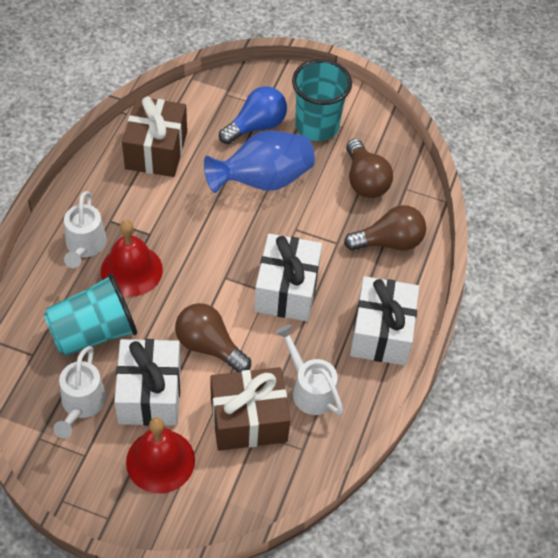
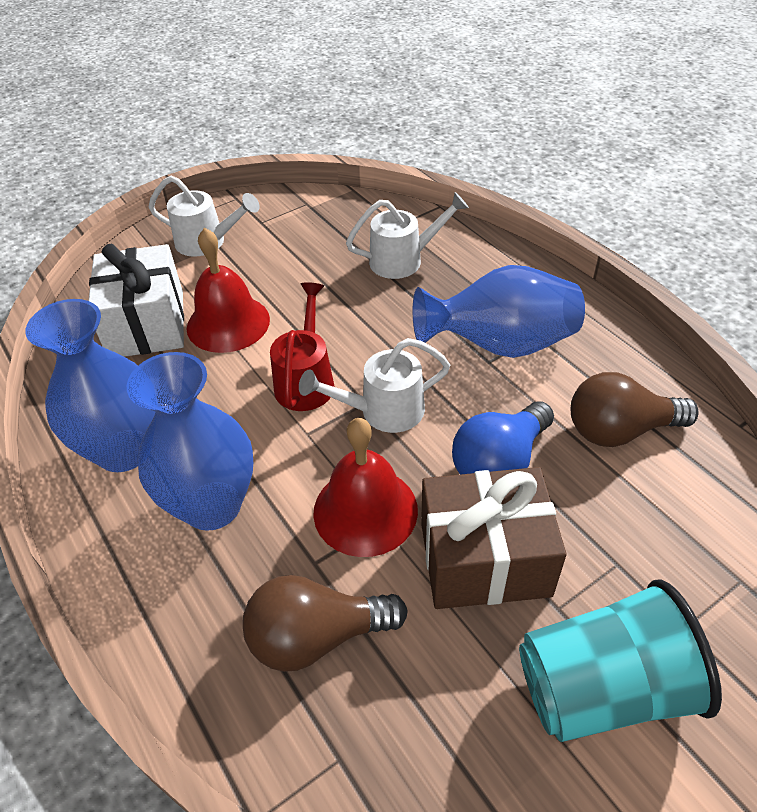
blue vase: 1 -> 3
brown gift: 2 -> 1
brown light bulb: 3 -> 2
red watering can: 0 -> 1
turquoise cup: 2 -> 1
white gift: 3 -> 1

